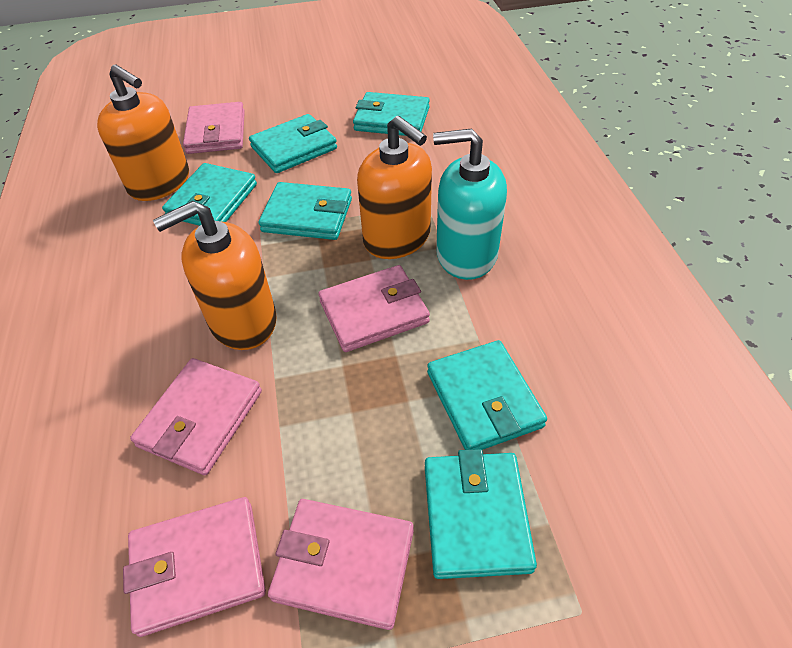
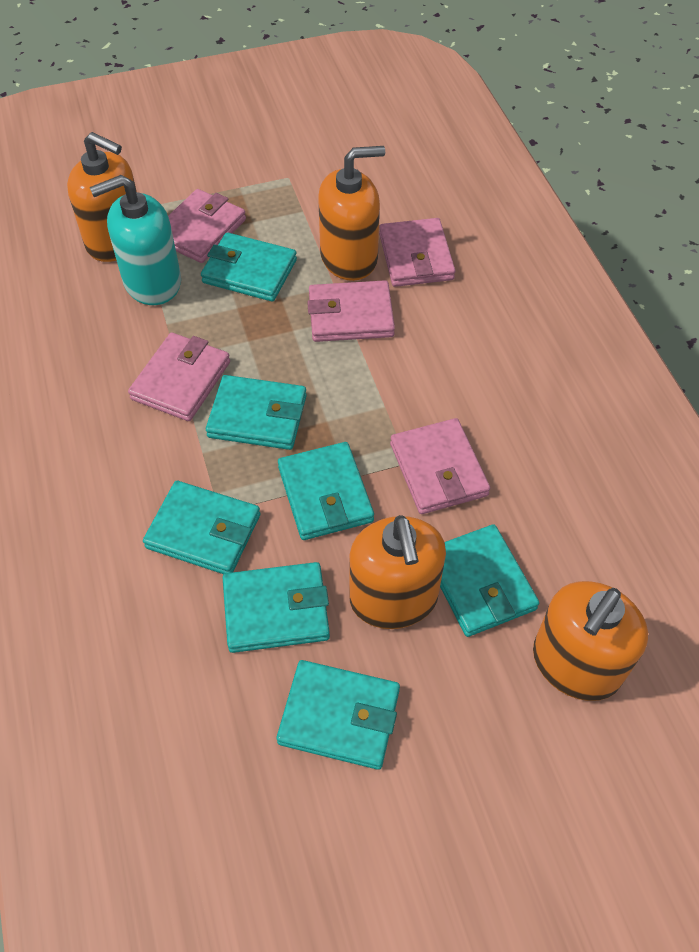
orange soap dispenser: 3 -> 4
turquoise wallet: 6 -> 7

